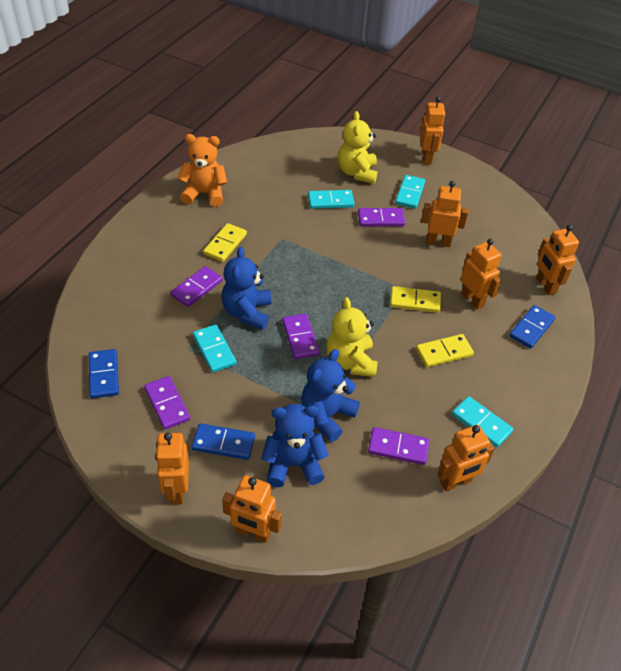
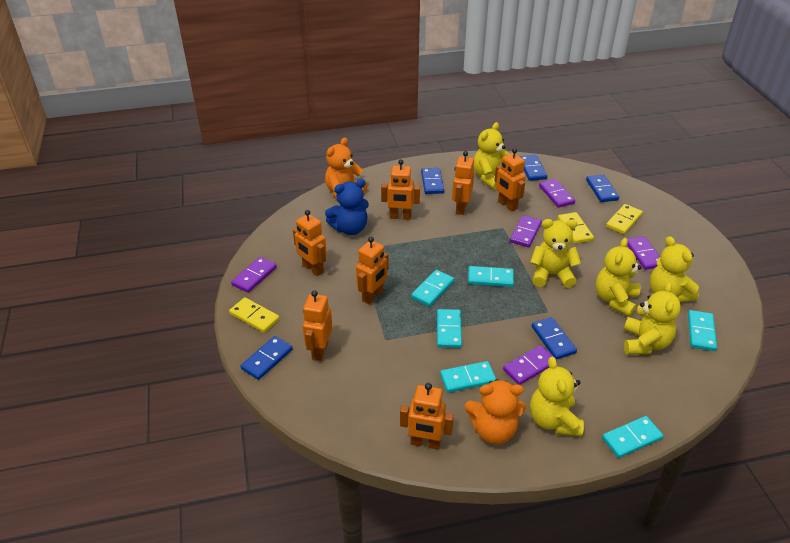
blue domino: 3 -> 5
blue teddy bear: 3 -> 1
orange teddy bear: 1 -> 2
turquoise domino: 4 -> 6
yellow teddy bear: 2 -> 6

